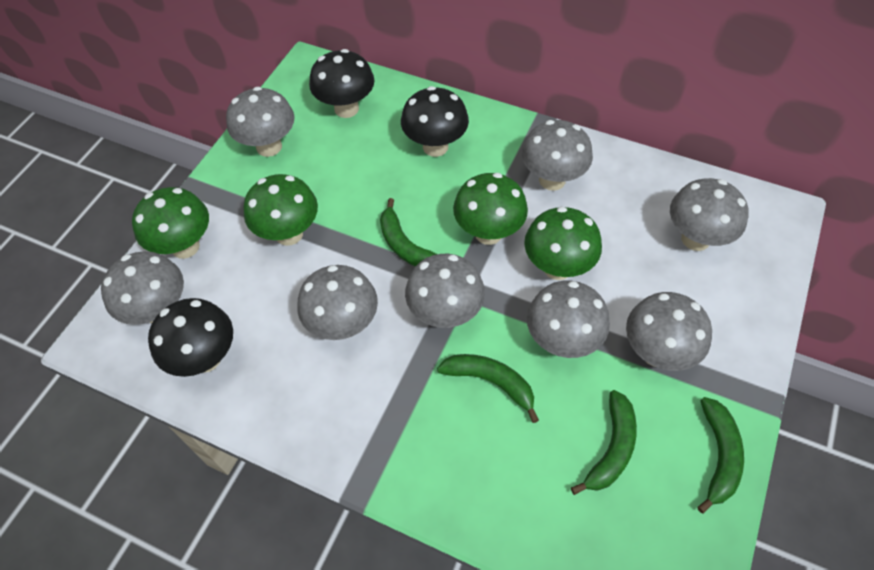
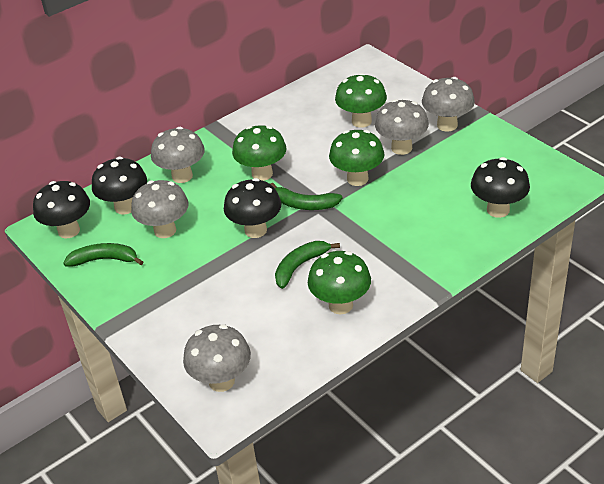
black mushroom: 3 -> 4
green banana: 4 -> 3
grey mushroom: 8 -> 5

